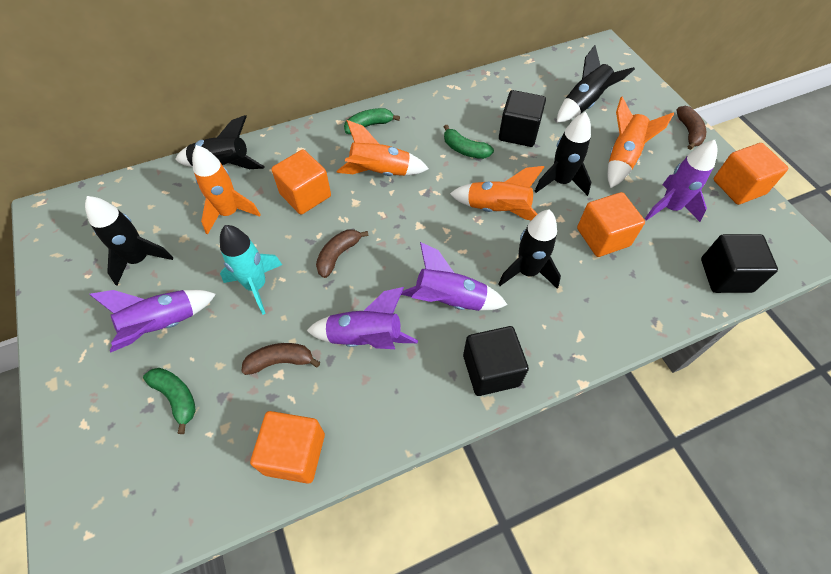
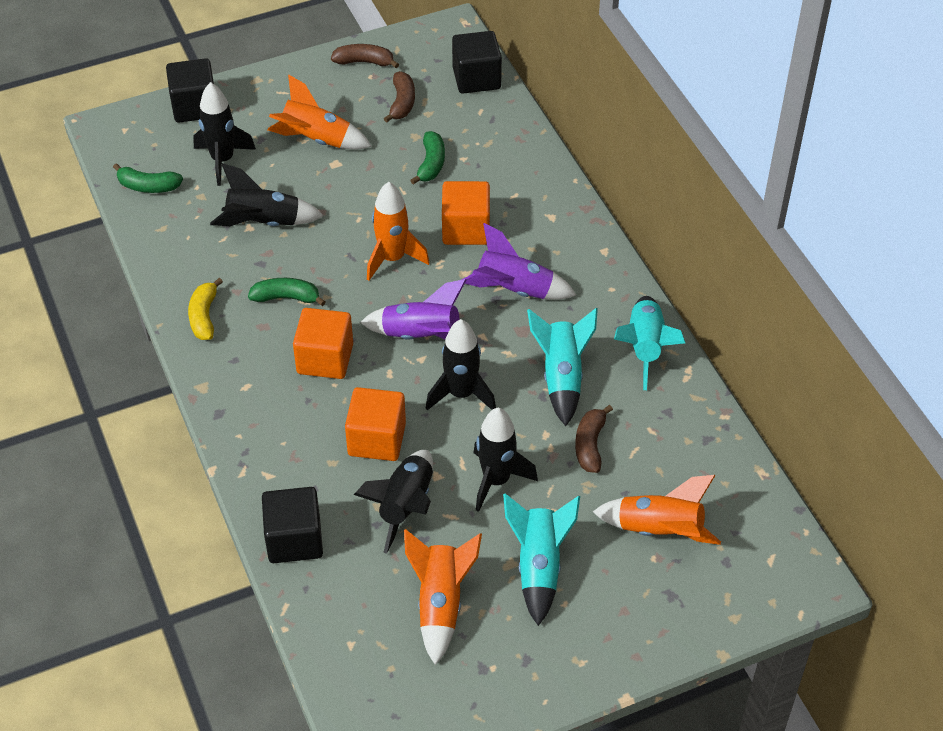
orange cube: 4 -> 3
purple rocket: 4 -> 2
turquoise rocket: 1 -> 3
yellow banana: 0 -> 1

